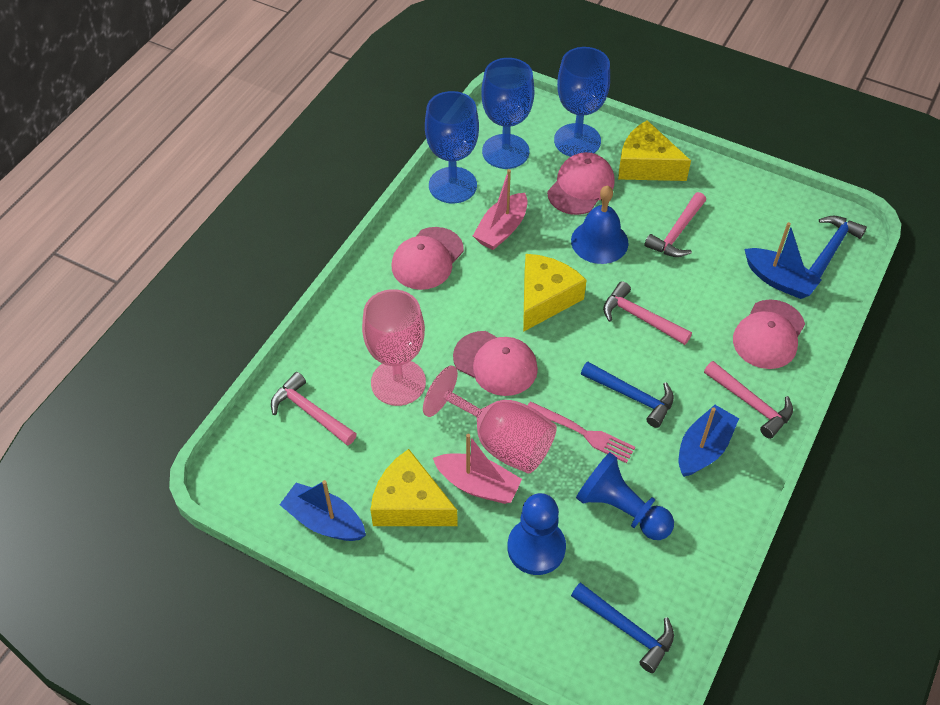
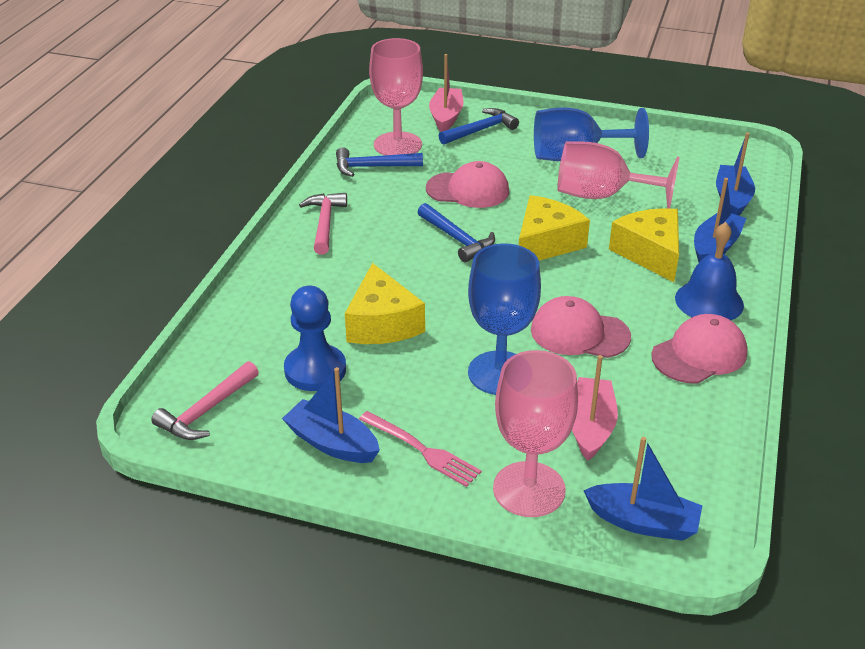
blue boat: 3 -> 4
blue goblet: 3 -> 2
blue pawn: 2 -> 1
pink cap: 4 -> 3
pink goblet: 2 -> 3
pink hammer: 4 -> 2

